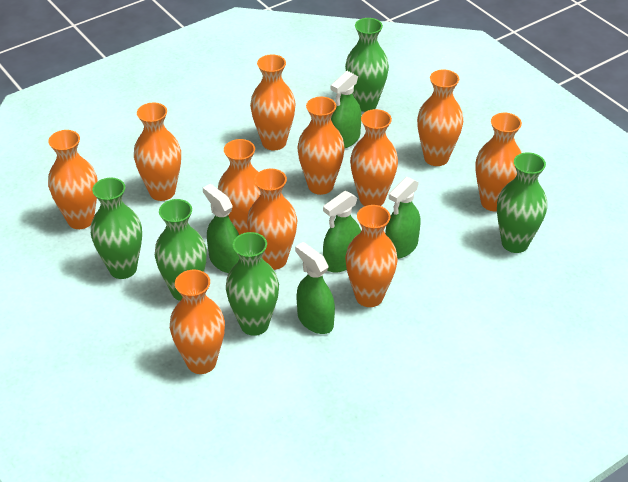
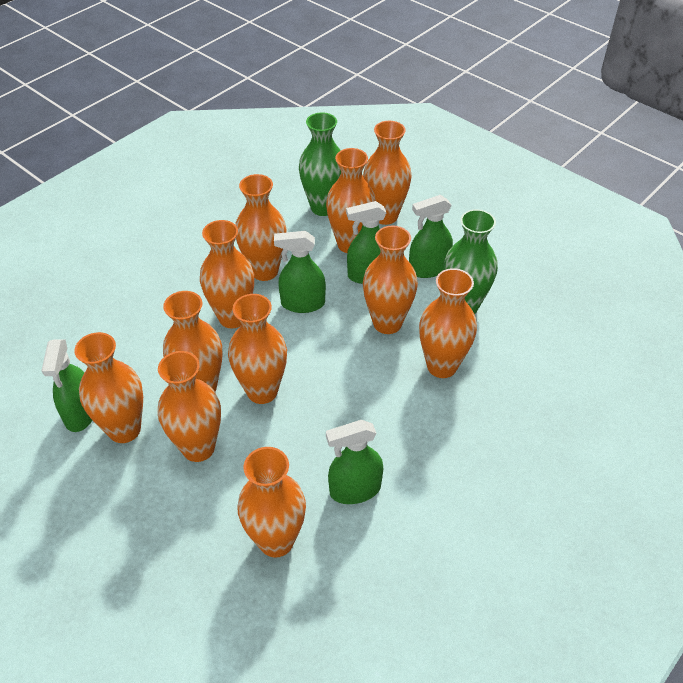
green vase: 5 -> 2

